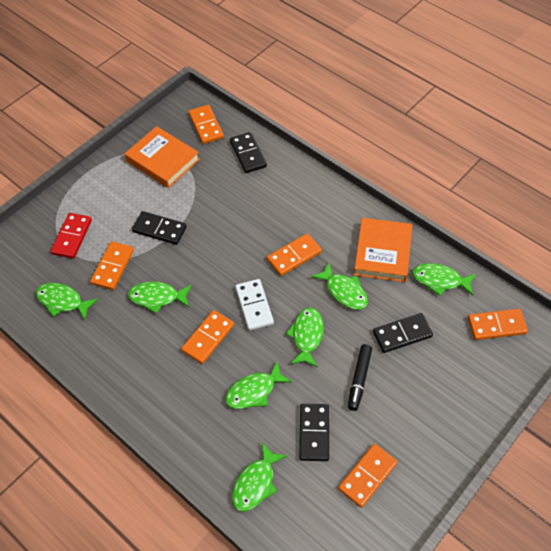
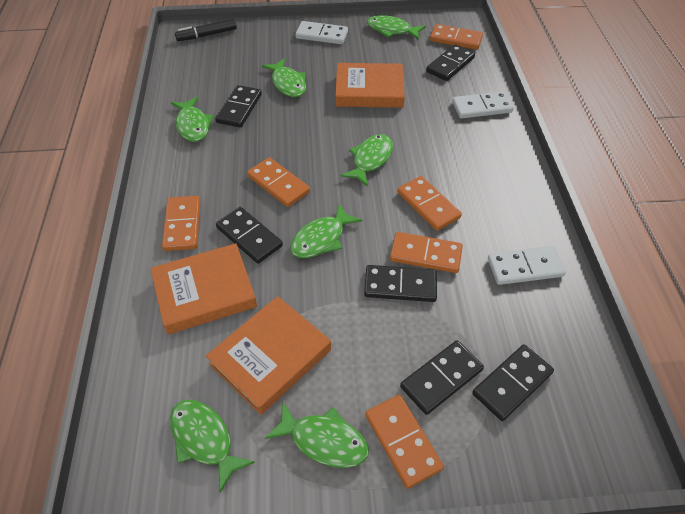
black domino: 4 -> 6
orange book: 2 -> 3
red domino: 1 -> 0
white domino: 1 -> 3

